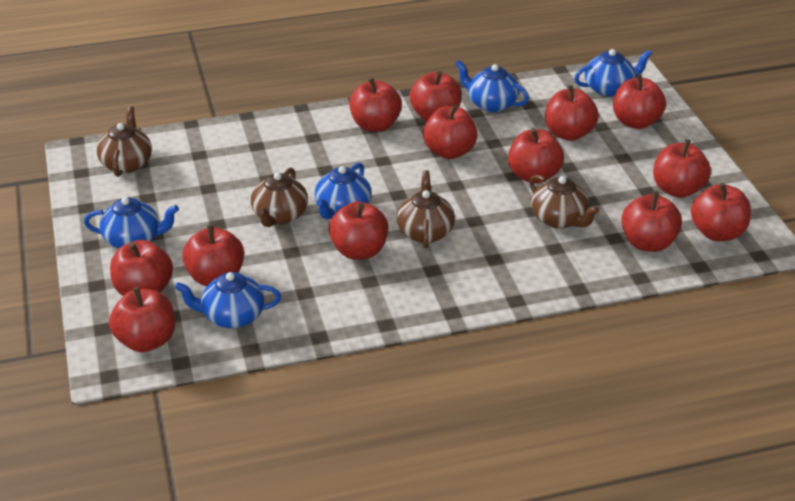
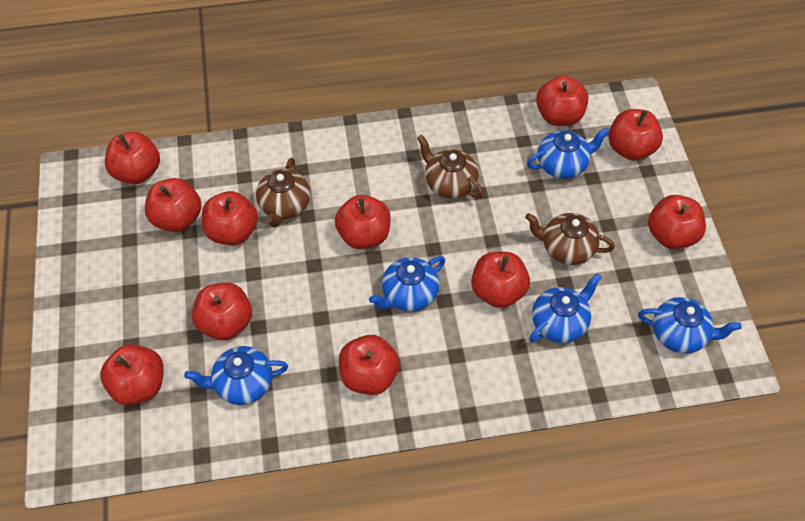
brown teapot: 4 -> 3
red apple: 13 -> 11

